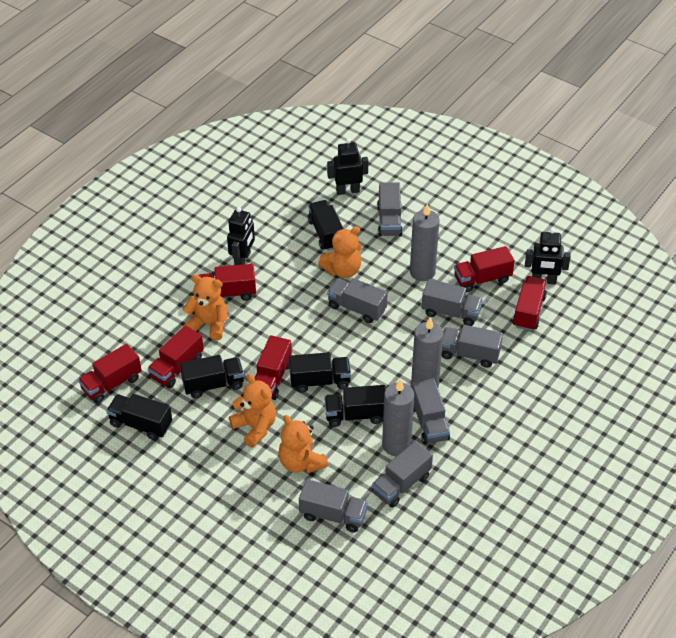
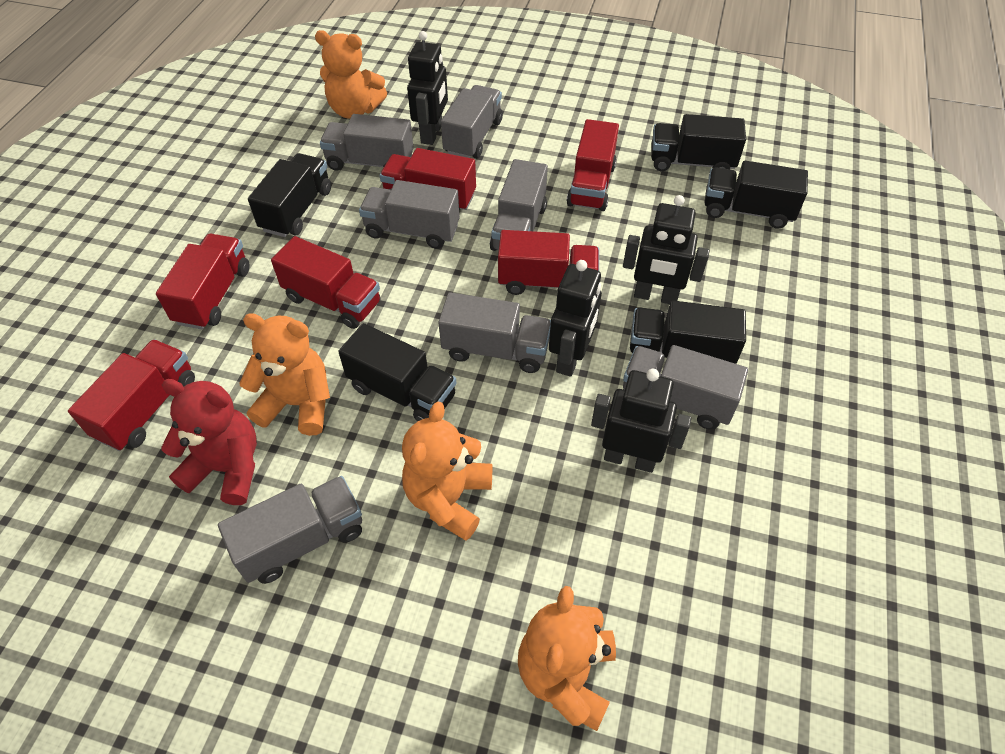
black robot: 3 -> 4
grey candle: 3 -> 0
red teddy bear: 0 -> 1

